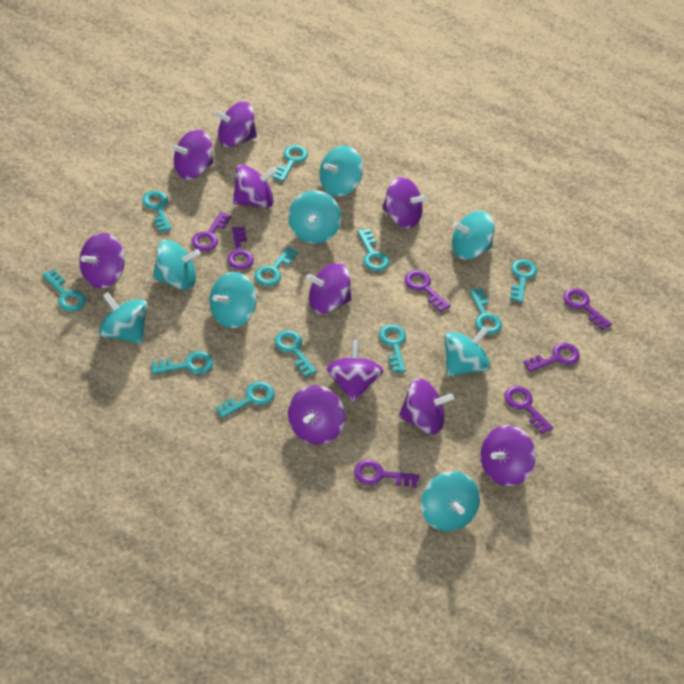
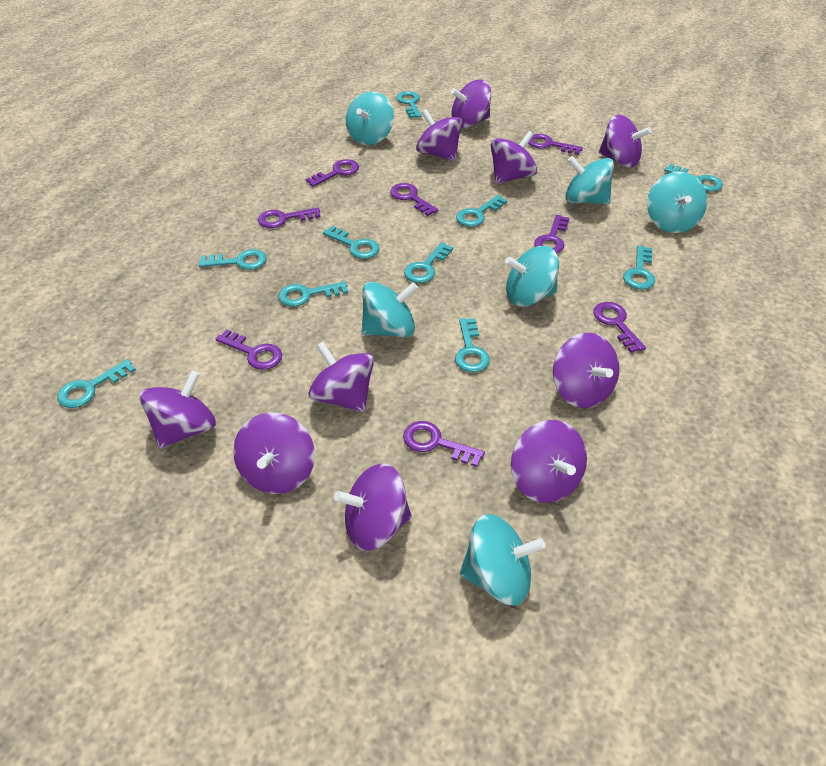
purple key: 7 -> 8
turquoise key: 11 -> 10
turquoise spinning top: 8 -> 6

